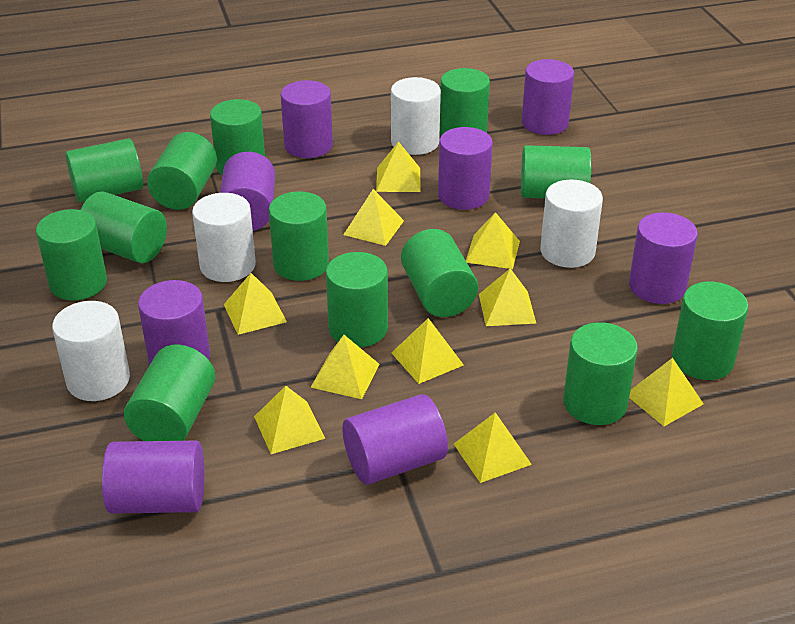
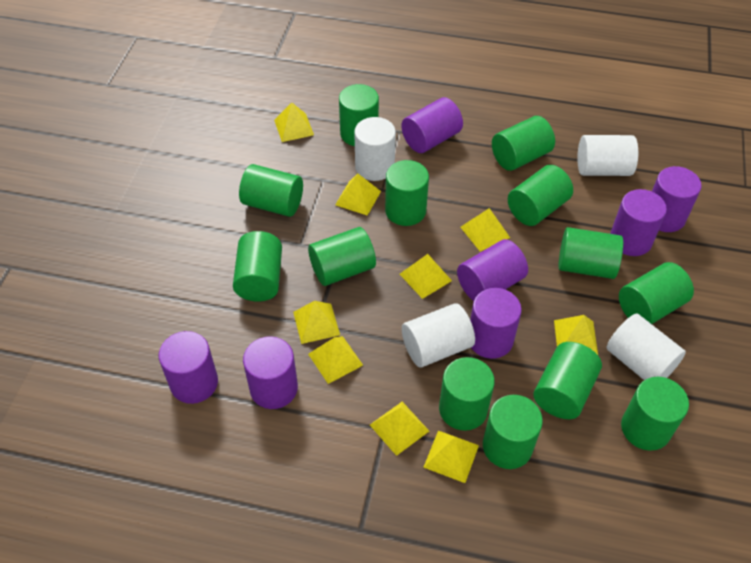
purple cylinder: 8 -> 7
yellow pyramid: 10 -> 9

